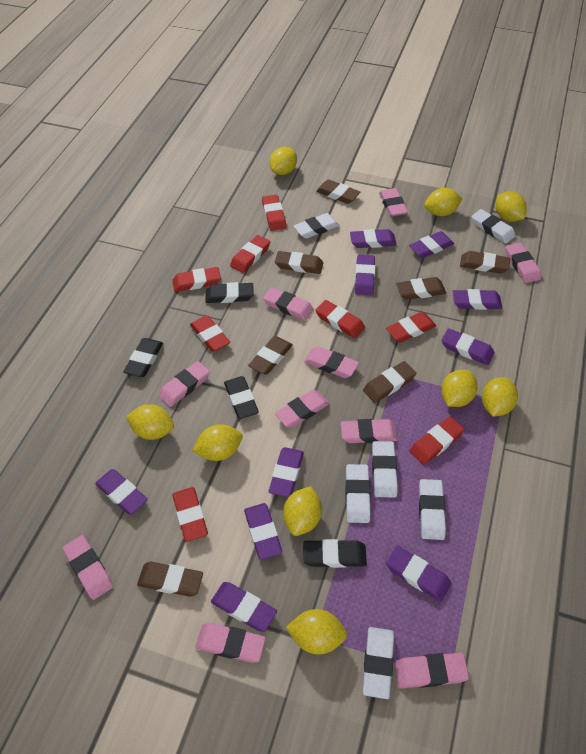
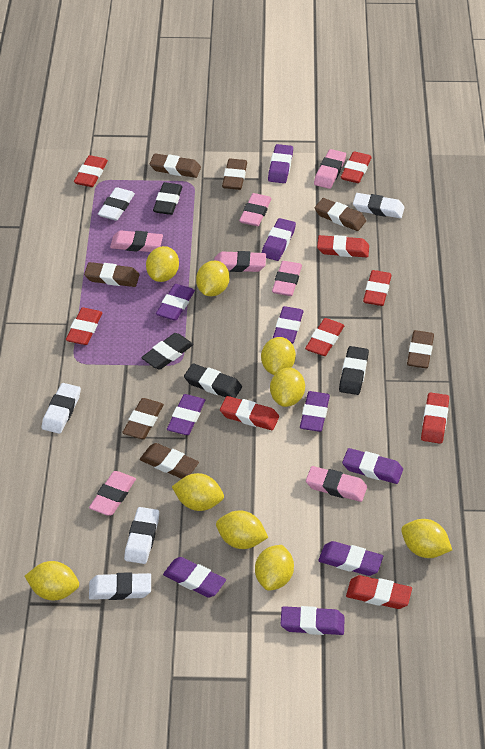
pink eraser: 10 -> 7
red eraser: 8 -> 9
white eraser: 6 -> 5

